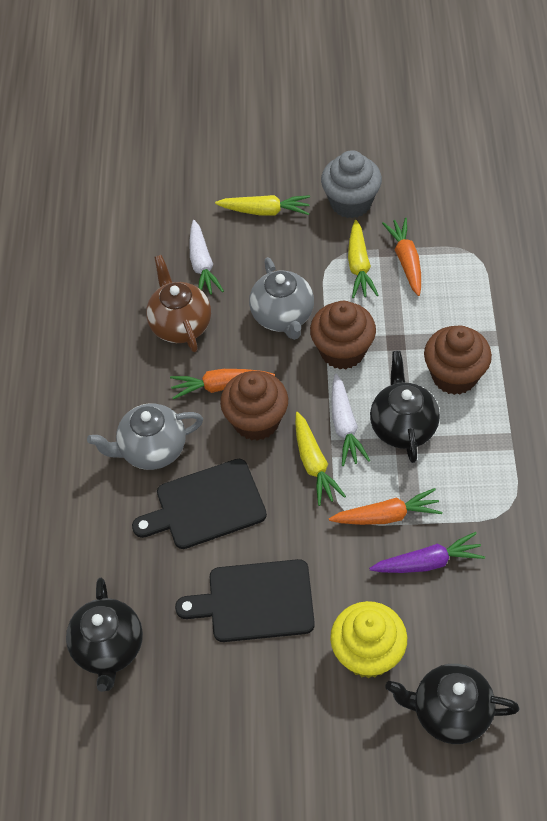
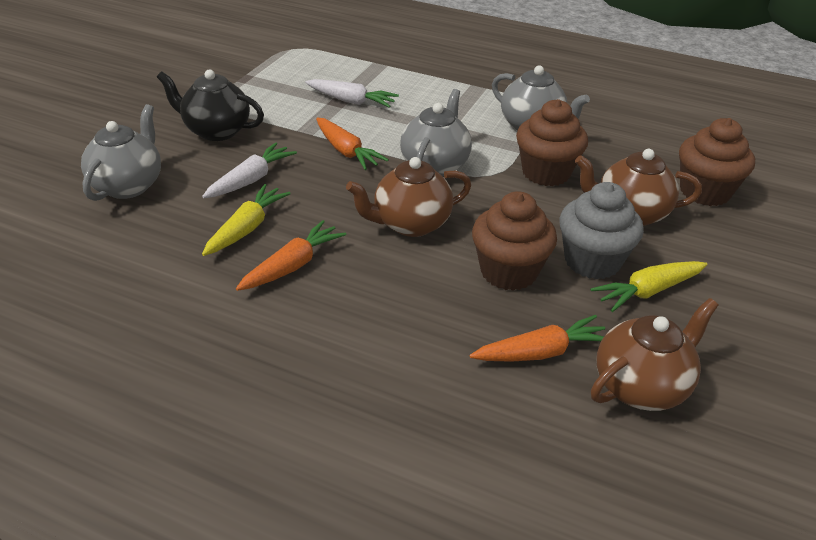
black cutting board: 2 -> 0
black teapot: 3 -> 1
brown teapot: 1 -> 3
grey teapot: 2 -> 3
purple carrot: 1 -> 0
yellow carrot: 3 -> 2
yellow cupcake: 1 -> 0

